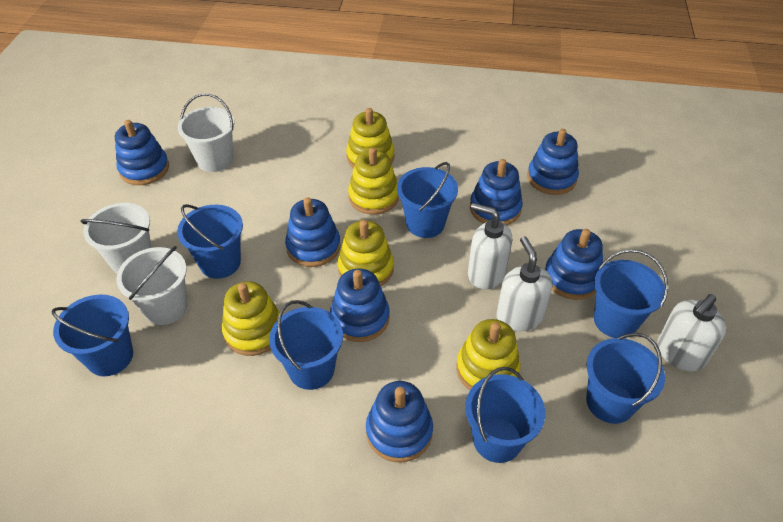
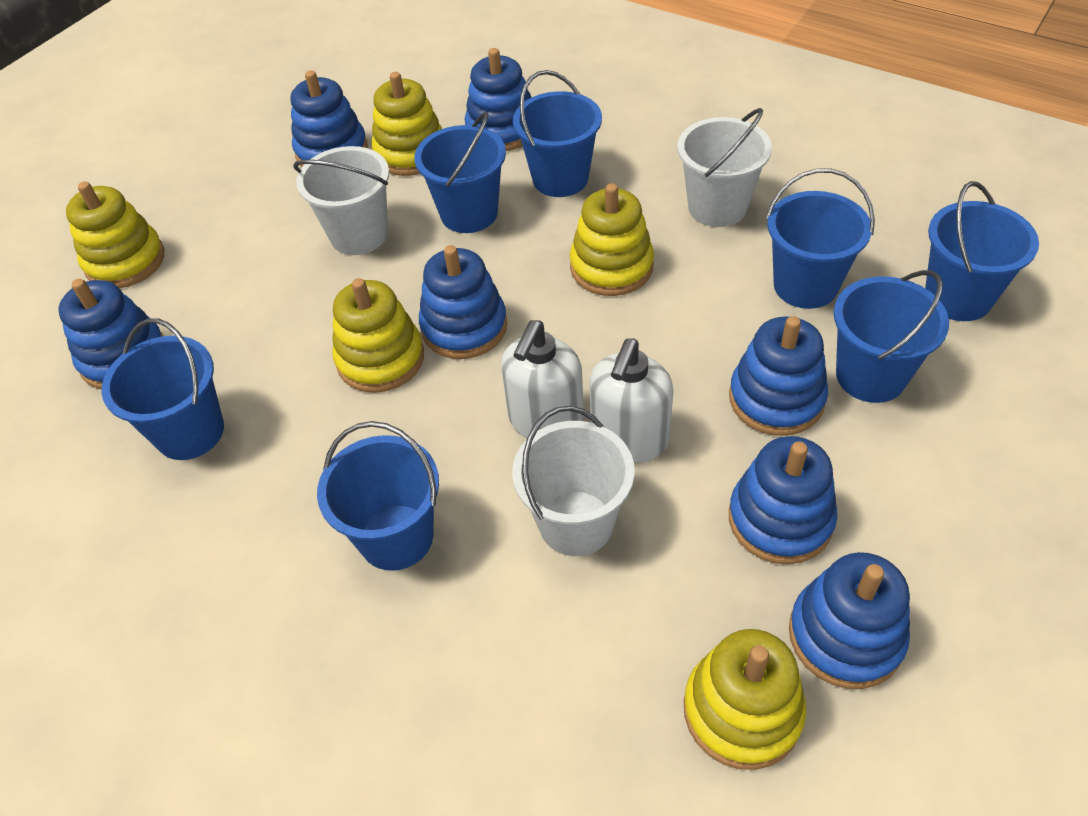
white soap dispenser: 3 -> 2

